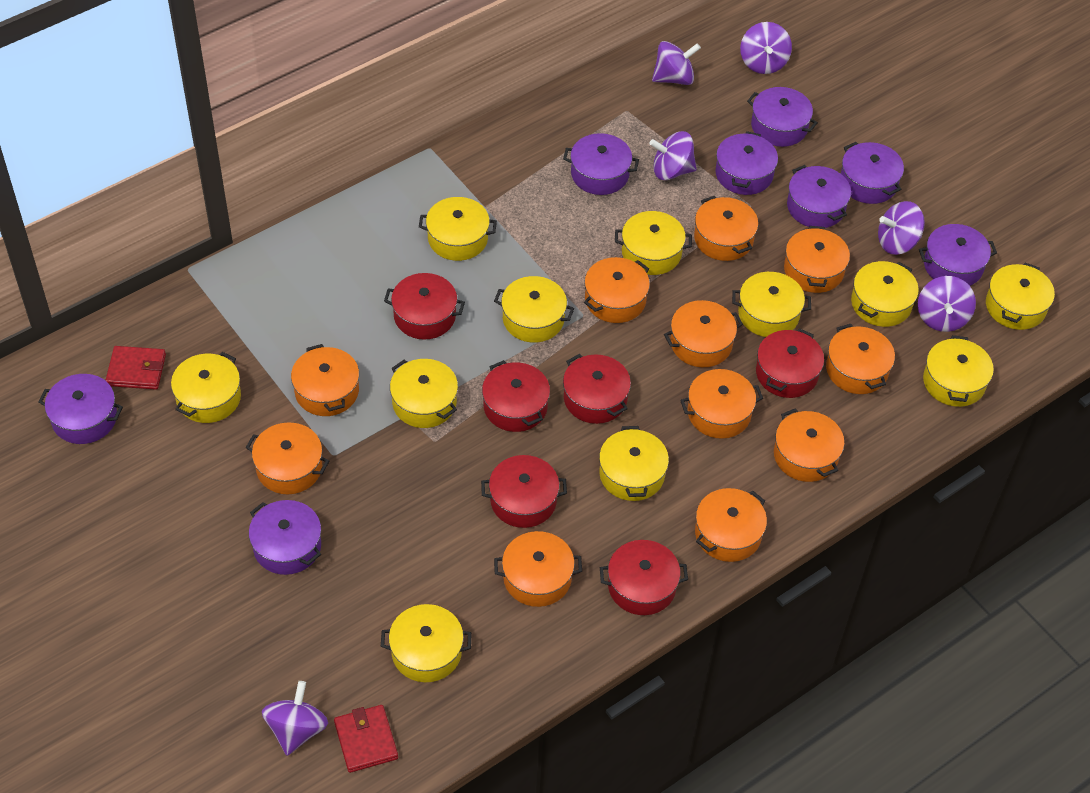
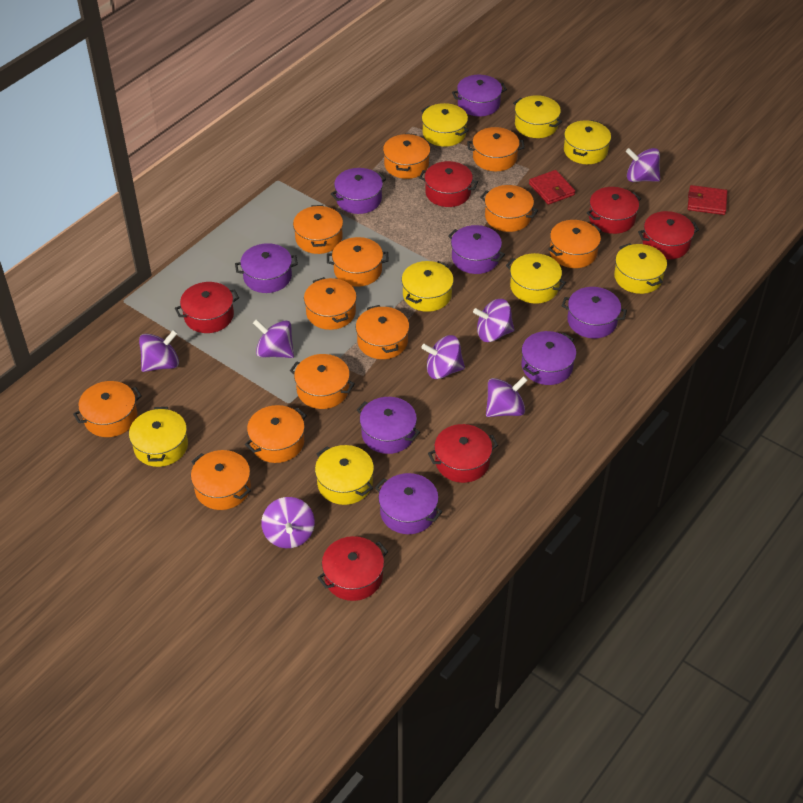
orange pot: 11 -> 12
purple spinning top: 6 -> 7
yellow pot: 11 -> 8

